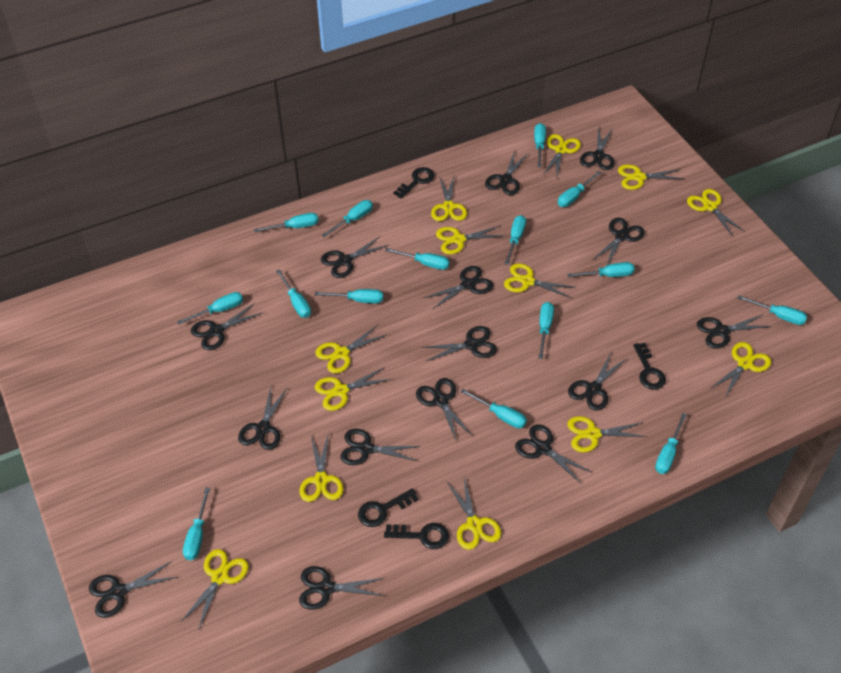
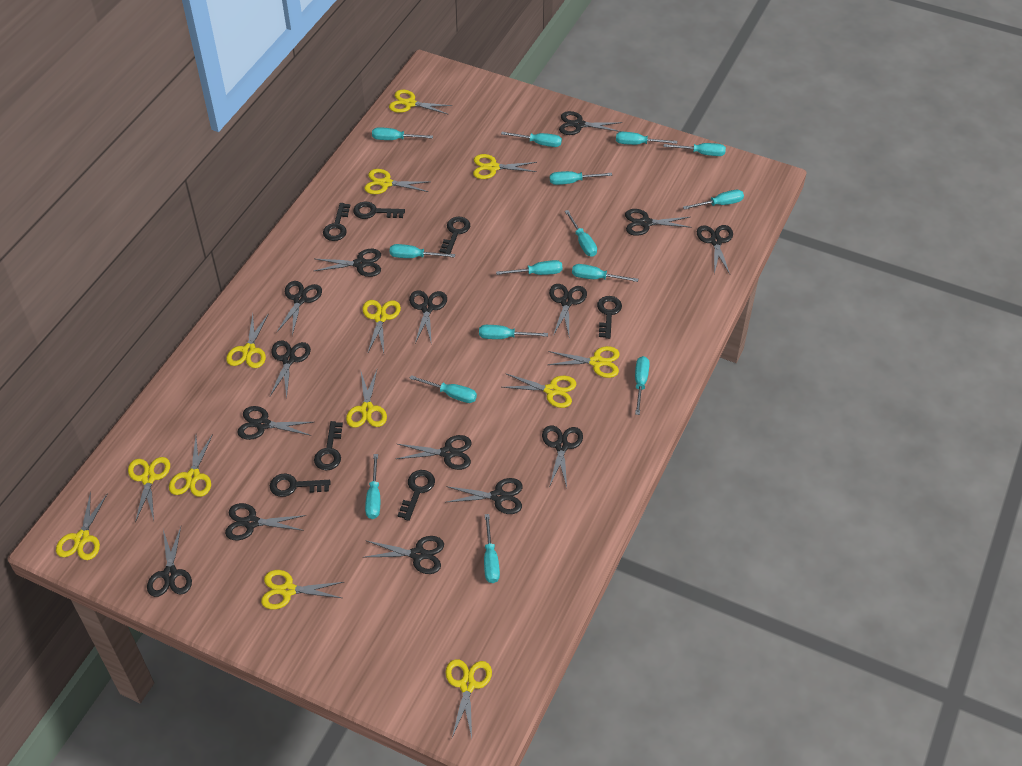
black key: 4 -> 7

